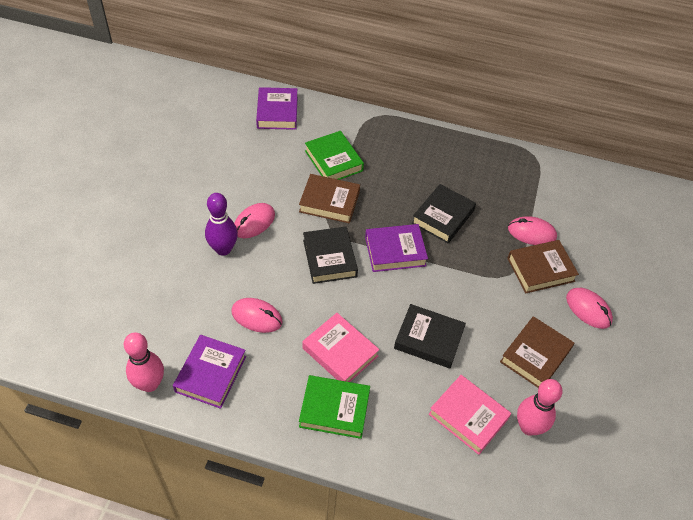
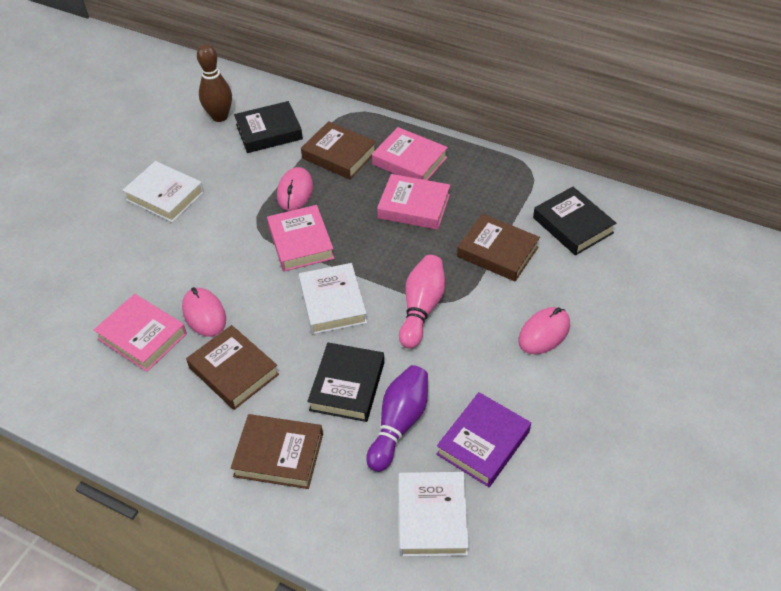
brown book: 3 -> 4
brown bowling pin: 0 -> 1
green book: 2 -> 0
pink book: 2 -> 4
pink bowling pin: 2 -> 1
pink mouse: 4 -> 3
purple book: 3 -> 1
white book: 0 -> 3

